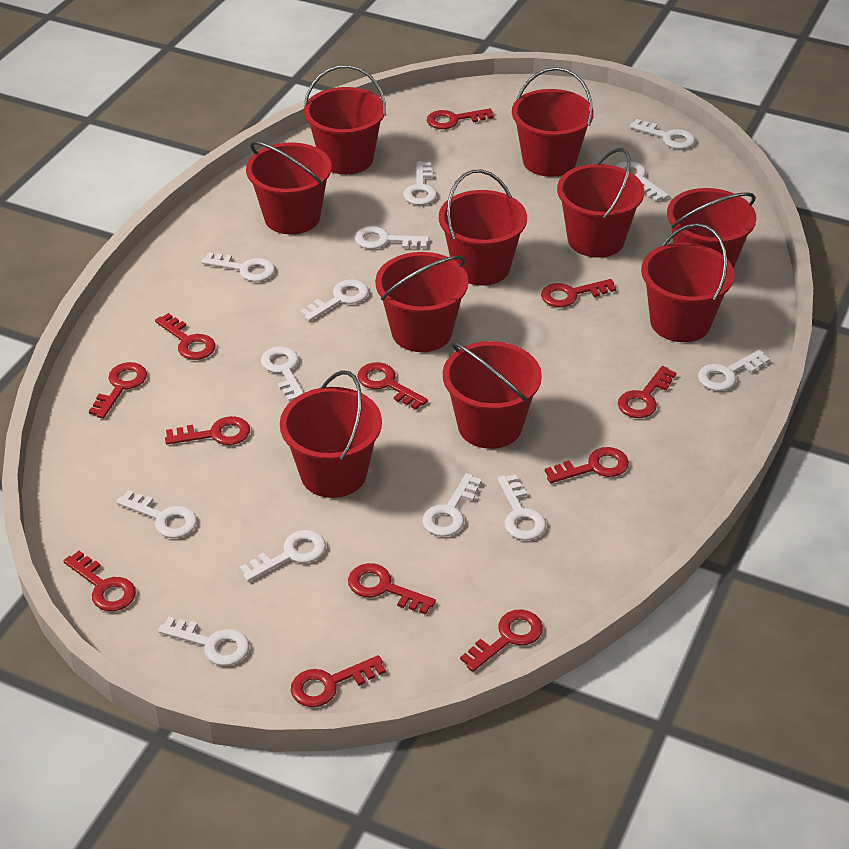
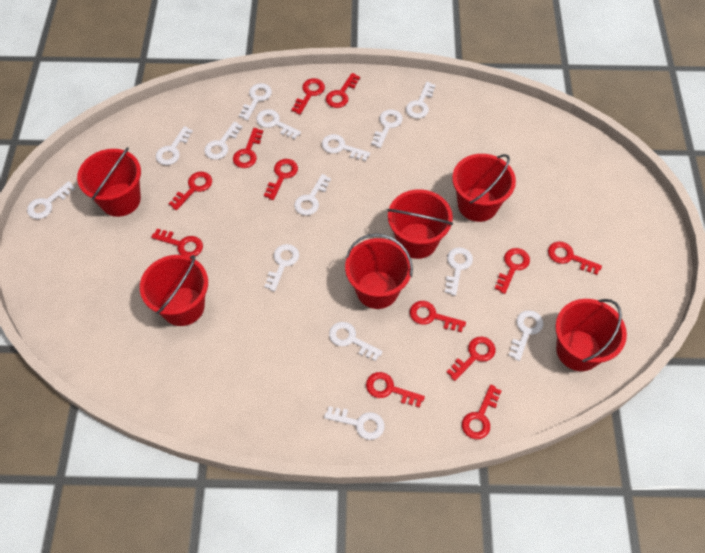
red bucket: 10 -> 6
white key: 13 -> 14

